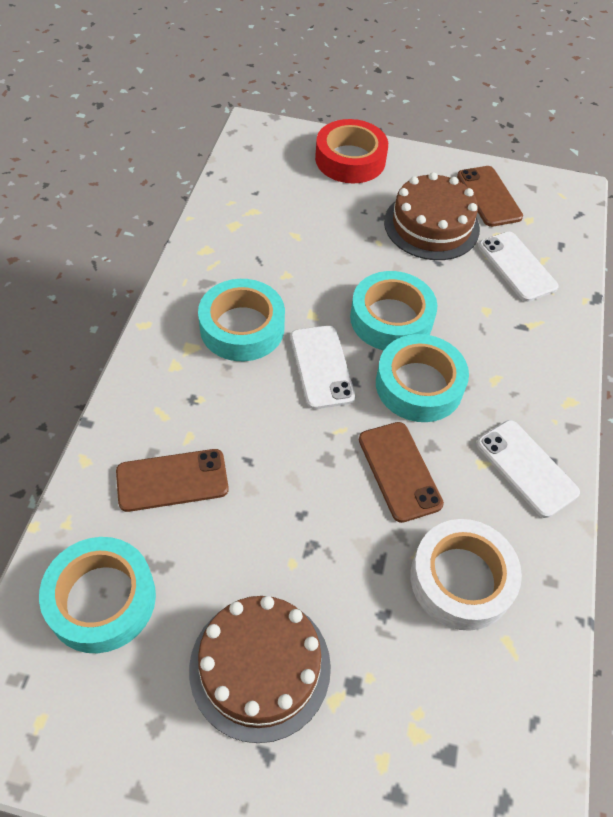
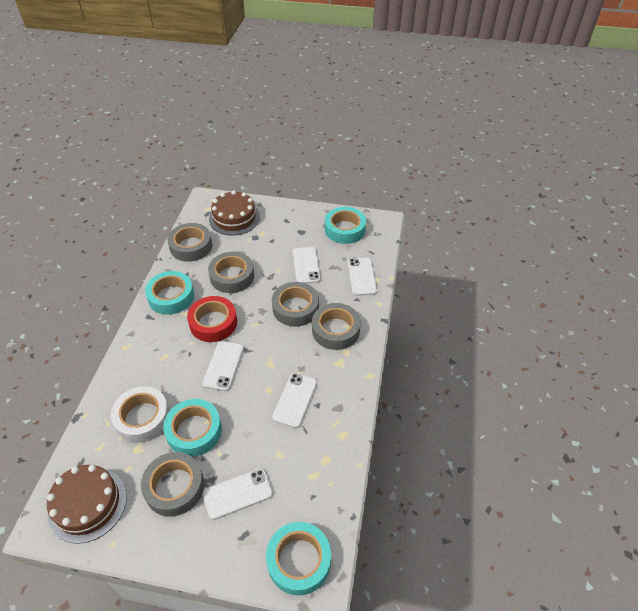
brown phone: 3 -> 0
grey tape: 0 -> 5
white phone: 3 -> 5

